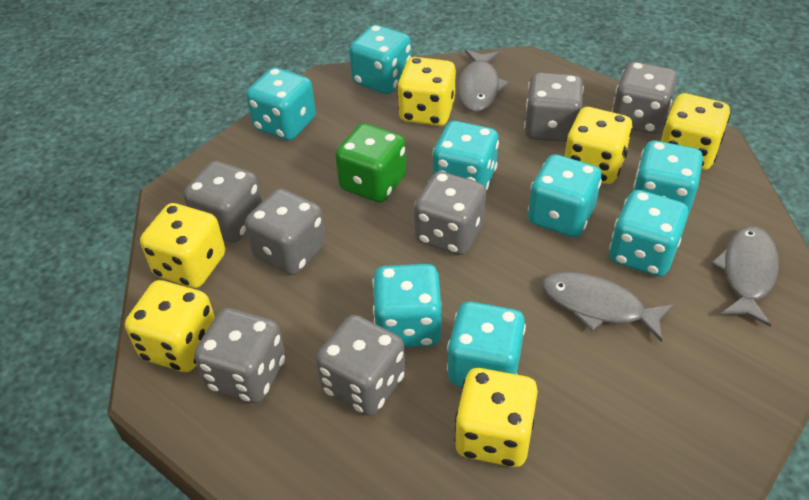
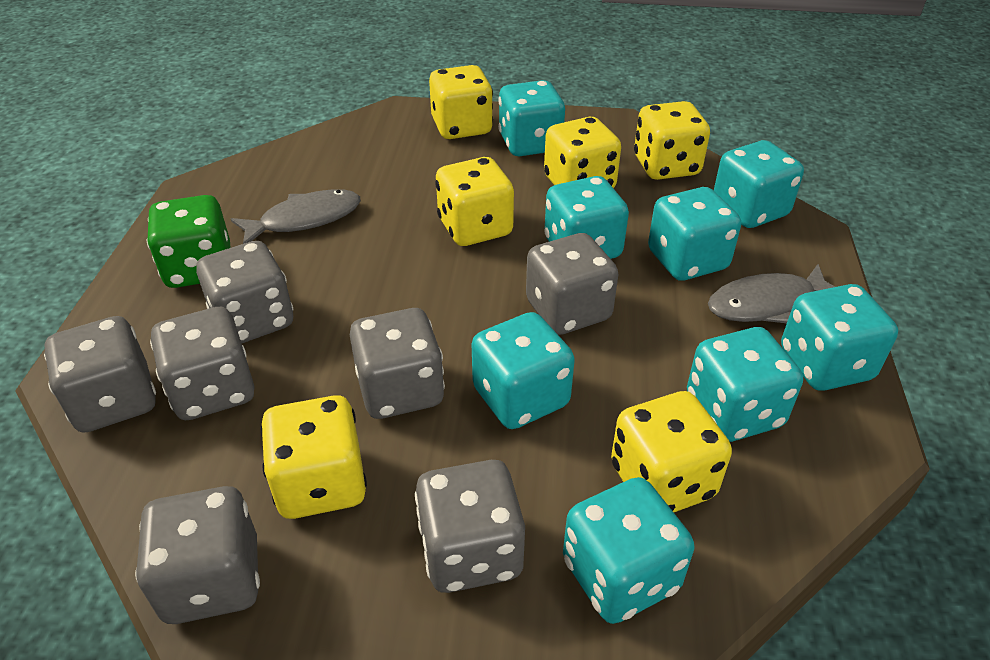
grey fish: 3 -> 2

